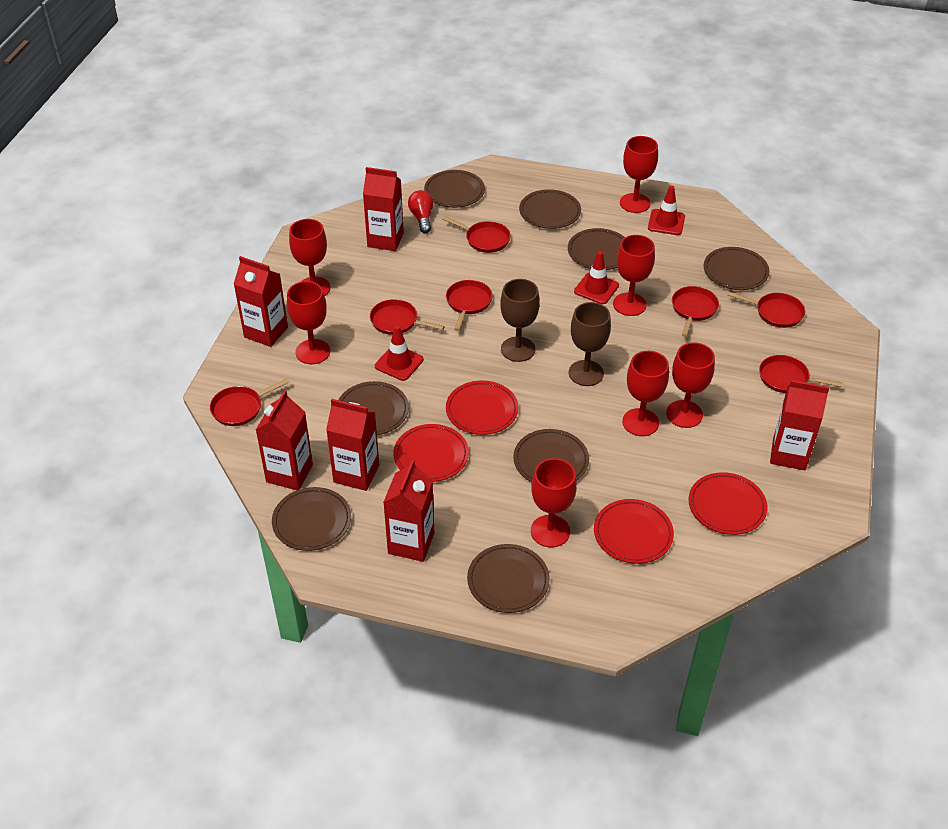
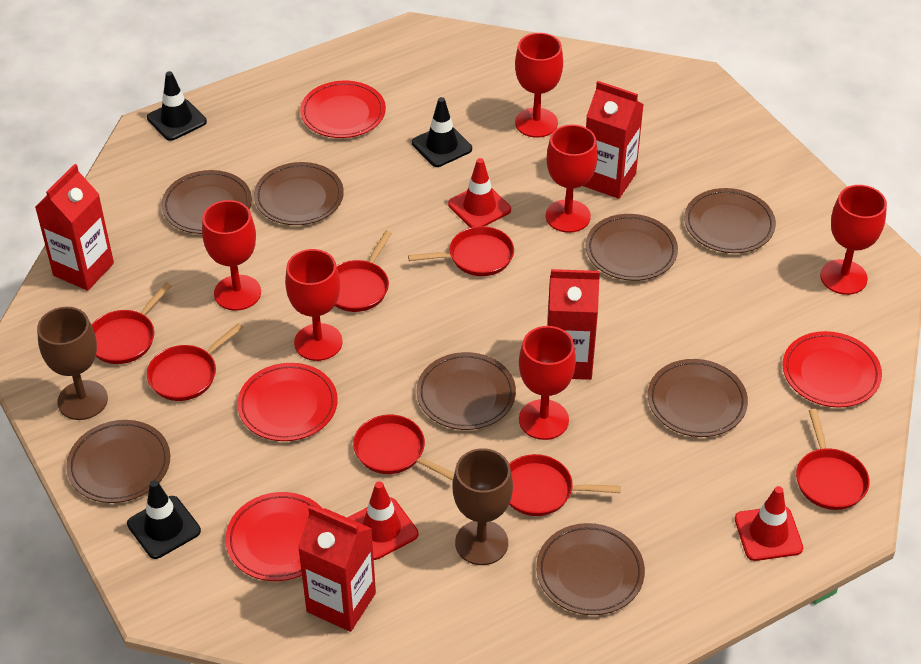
black traffic cone: 0 -> 3
red carton: 6 -> 4
red goblet: 7 -> 6
red light bulb: 1 -> 0

